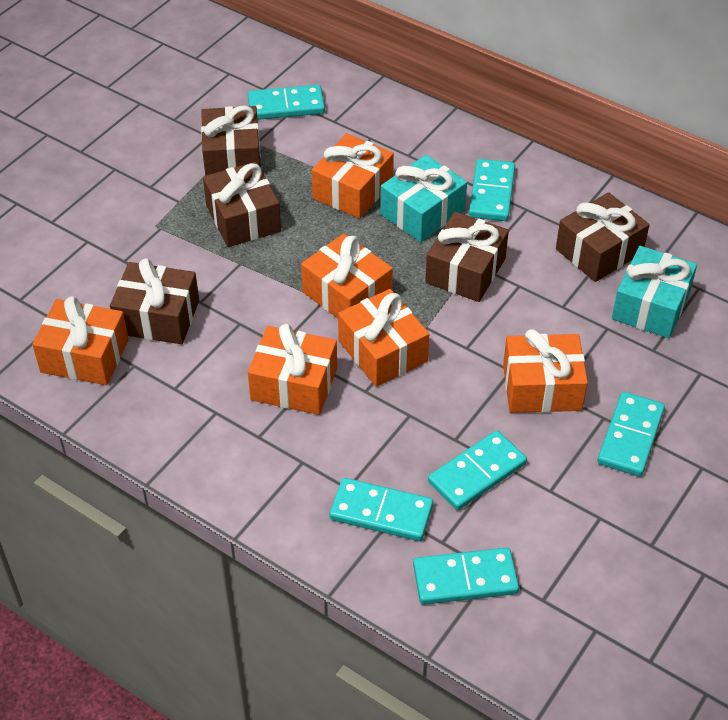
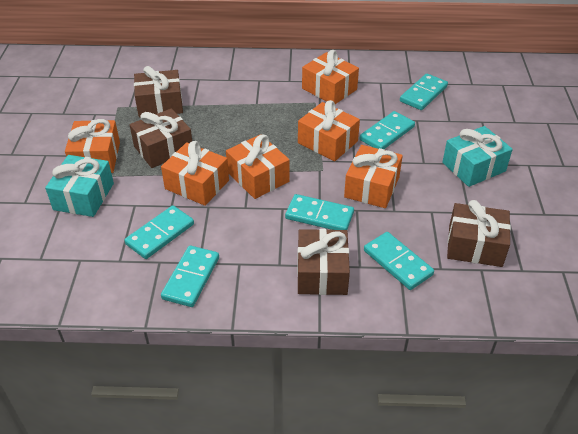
brown gift: 5 -> 4

